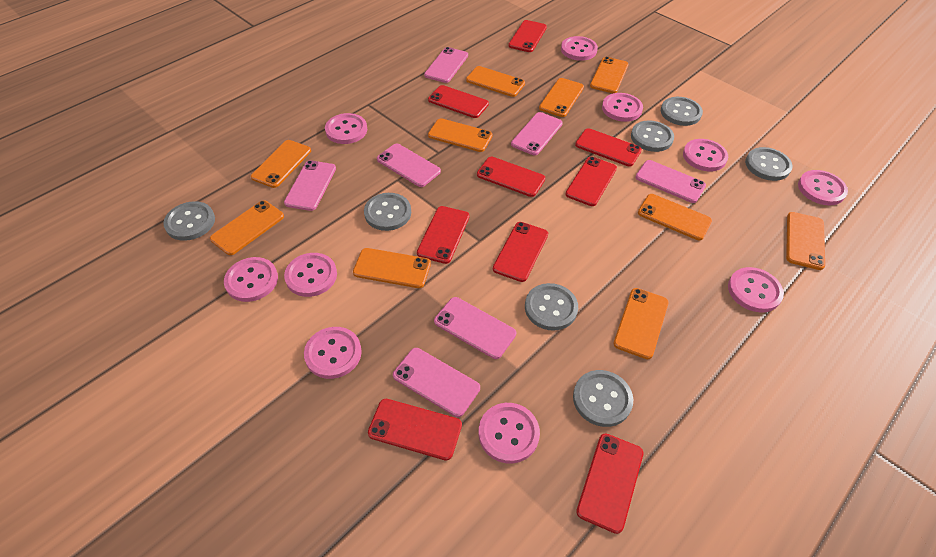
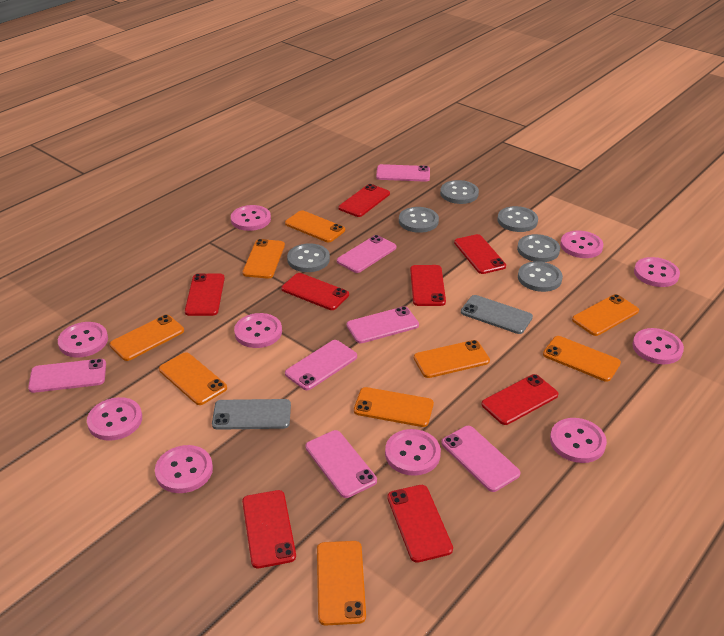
grey button: 7 -> 6
grey phone: 0 -> 2
orange phone: 10 -> 9
red phone: 9 -> 8

